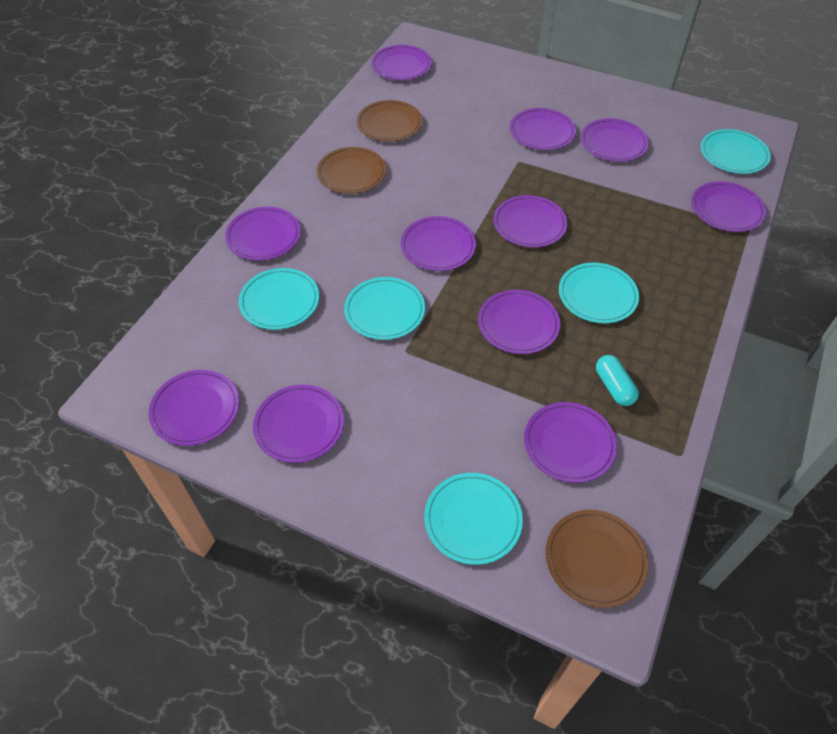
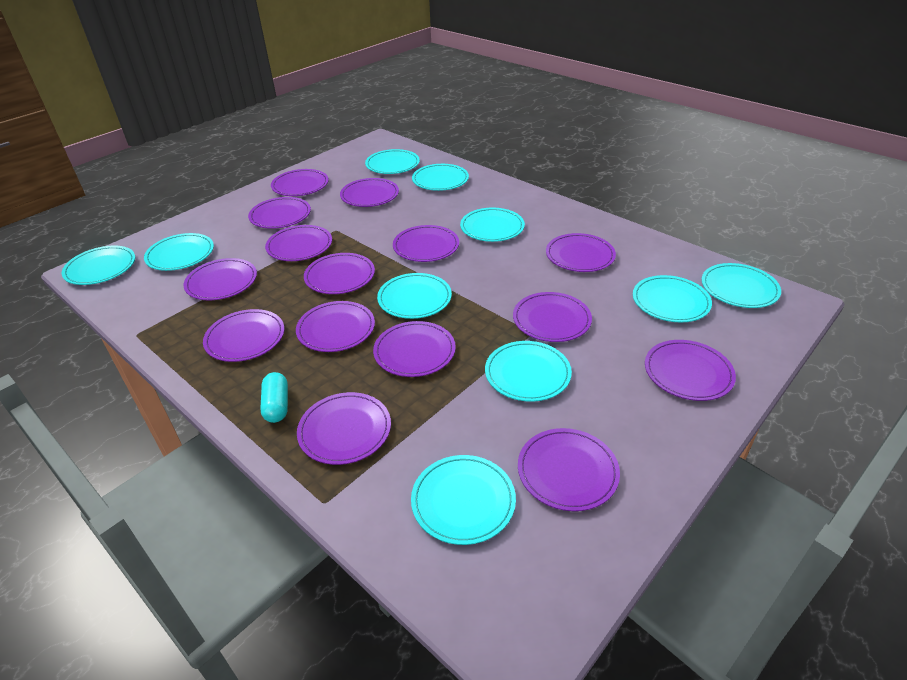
brown plate: 3 -> 0
purple plate: 11 -> 15
turquoise plate: 5 -> 10

